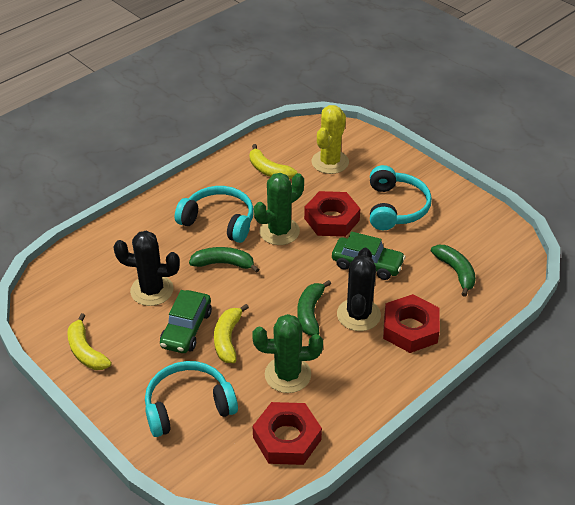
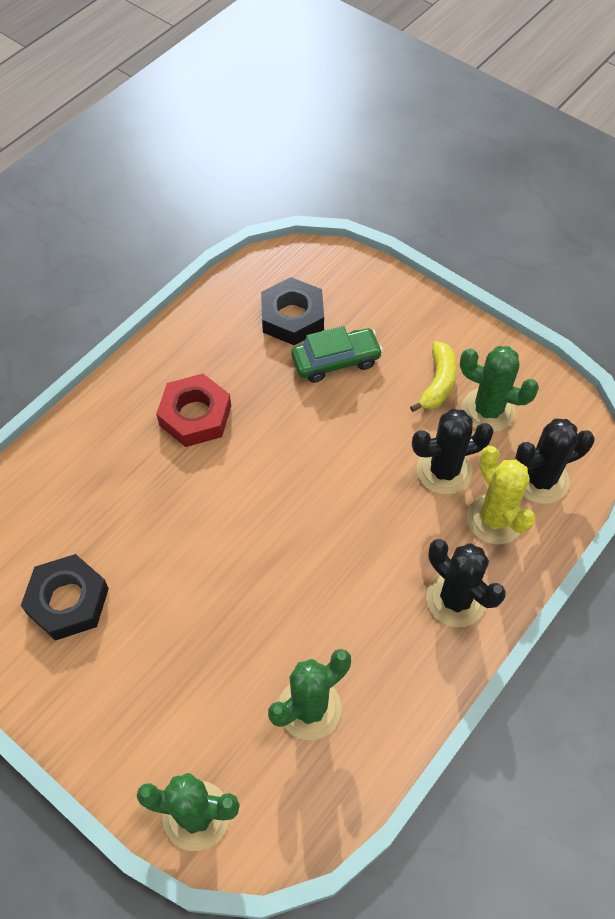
black cactus: 2 -> 3
black nut: 0 -> 2
green banana: 3 -> 0
green cactus: 2 -> 3
green car: 2 -> 1
red nut: 3 -> 1
turquoise headphones: 3 -> 0
yellow banana: 3 -> 1

